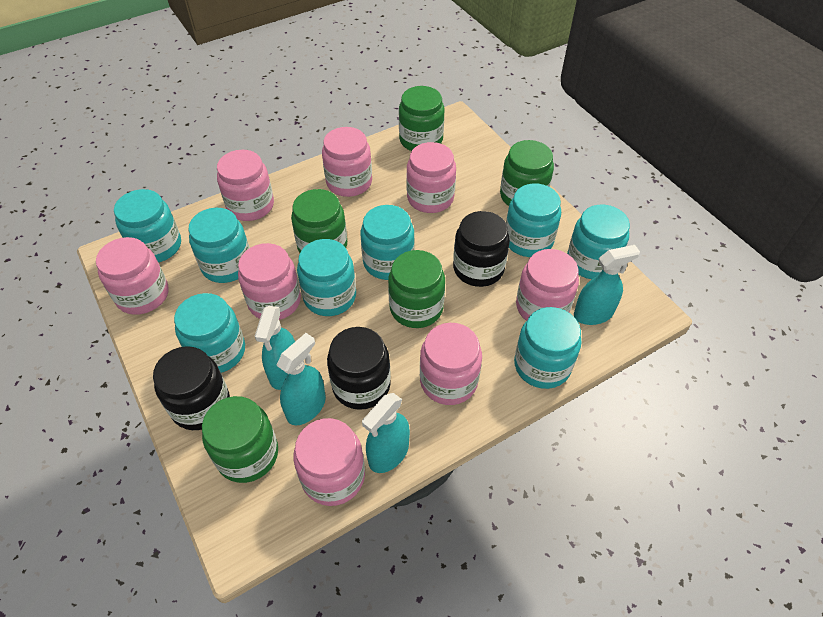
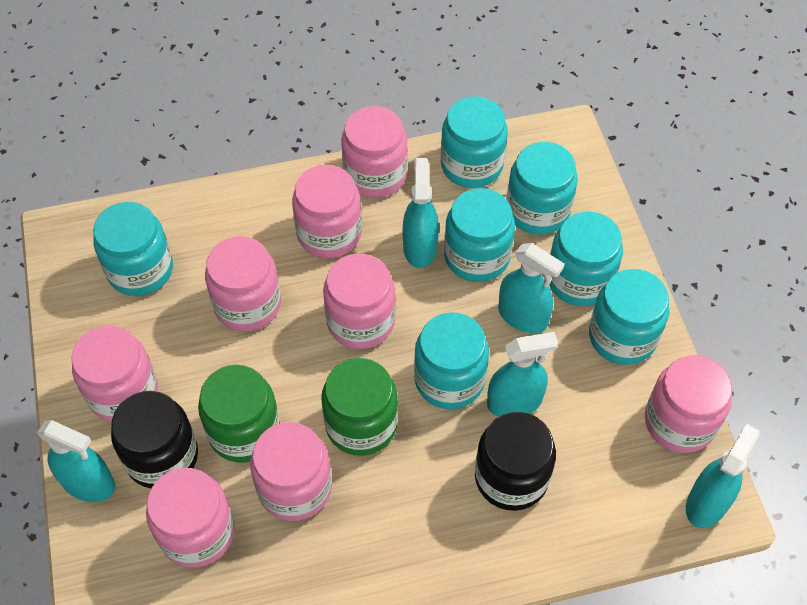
black jar: 3 -> 2
green jar: 5 -> 2
turquoise jar: 8 -> 7
turquoise spray bottle: 4 -> 5

